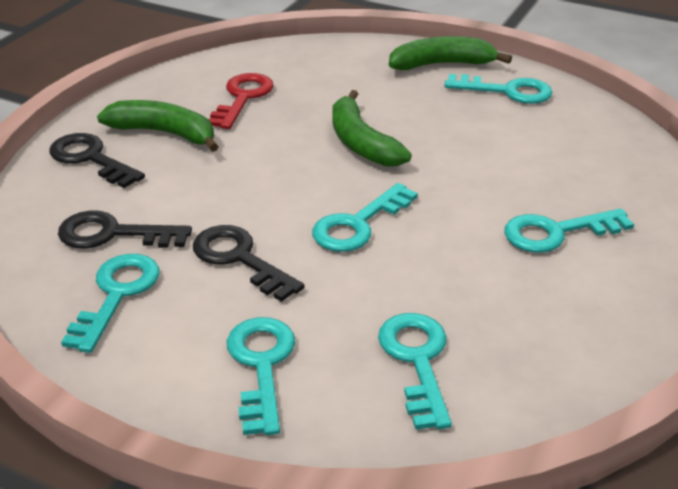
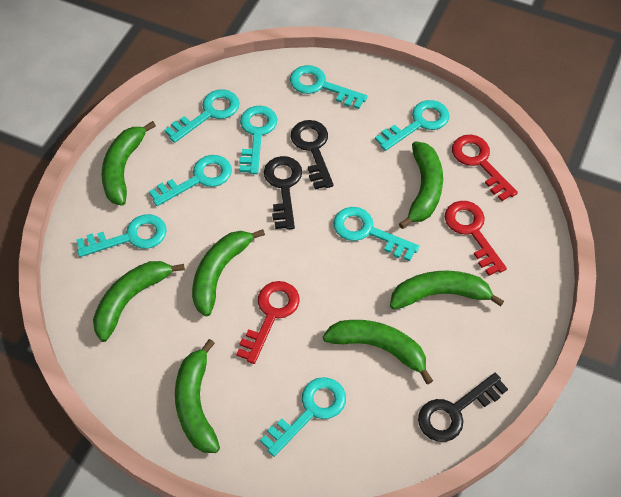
green banana: 3 -> 7
red key: 1 -> 3
turquoise key: 6 -> 8

